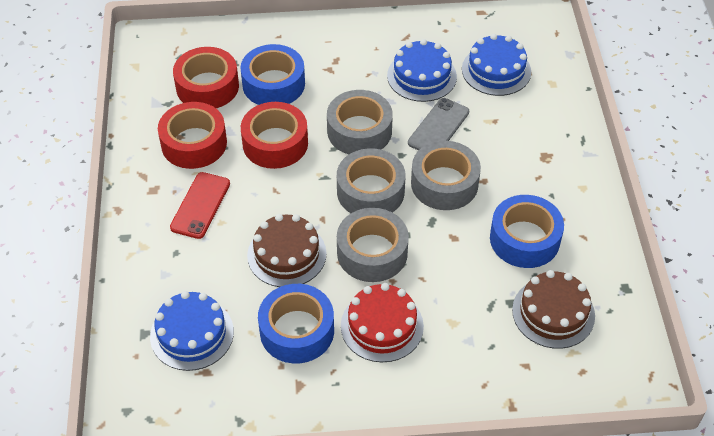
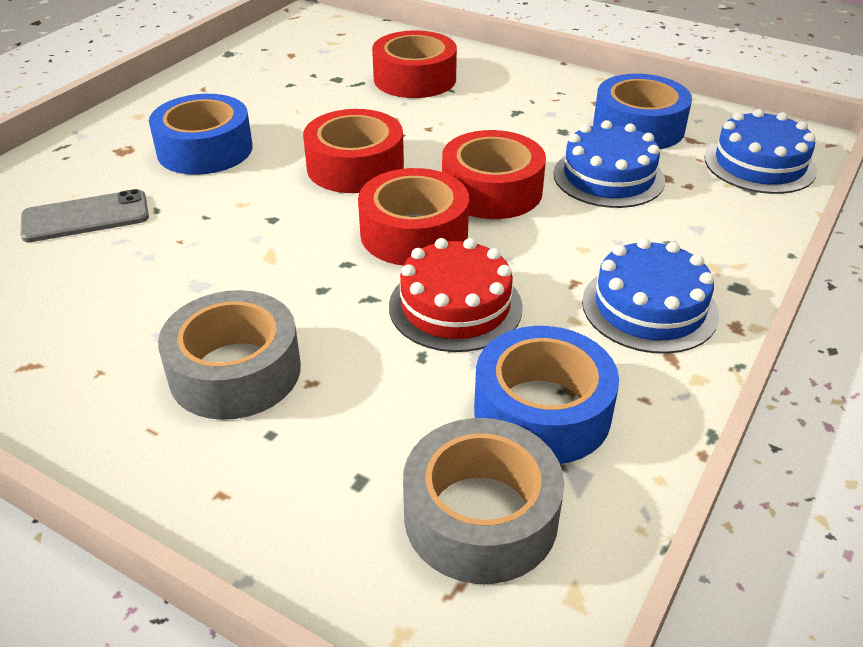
brown cake: 2 -> 0
grey tape: 4 -> 2
red phone: 1 -> 0
red tape: 3 -> 4

